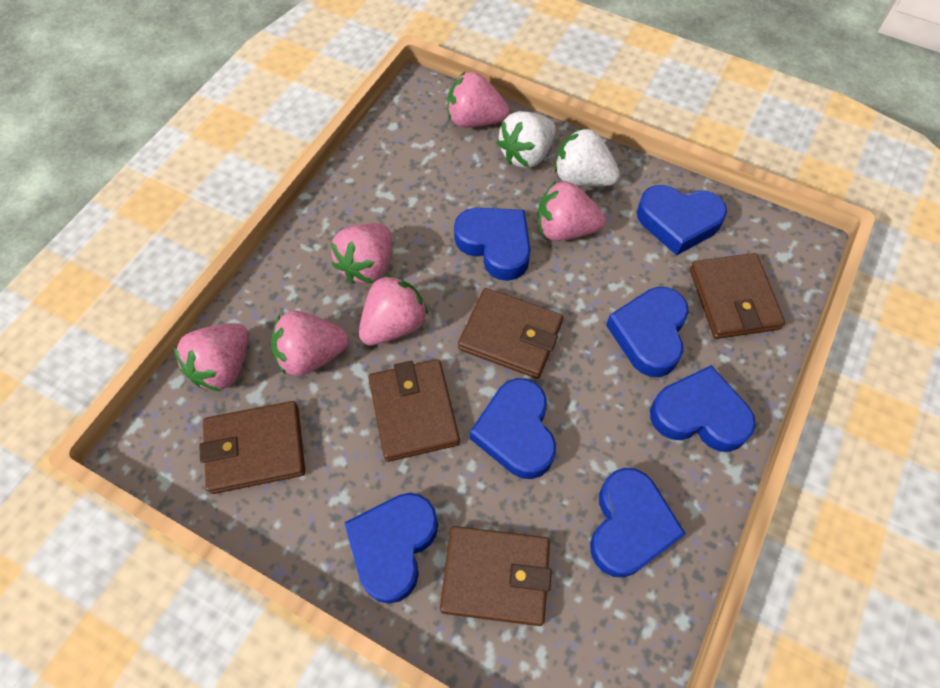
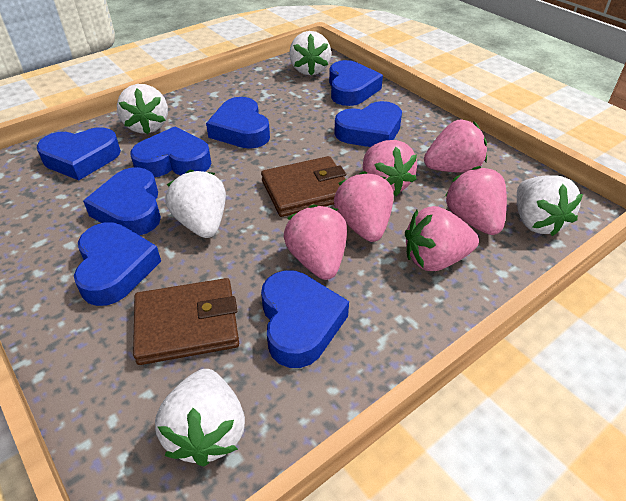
blue heart: 7 -> 8
brown wallet: 5 -> 2
white strawberry: 2 -> 5

